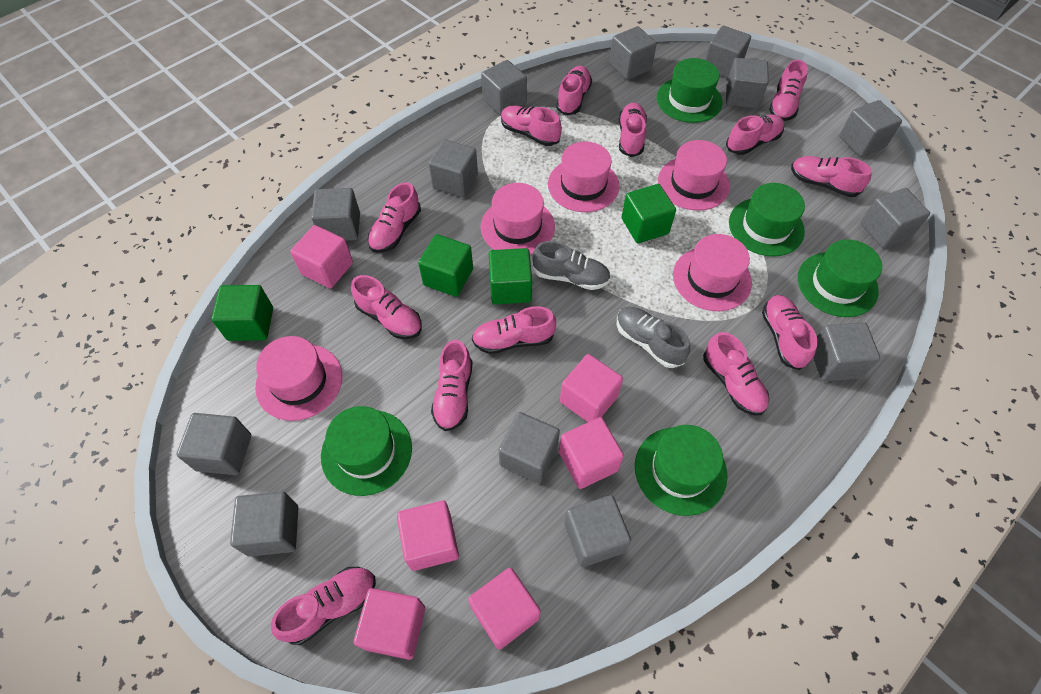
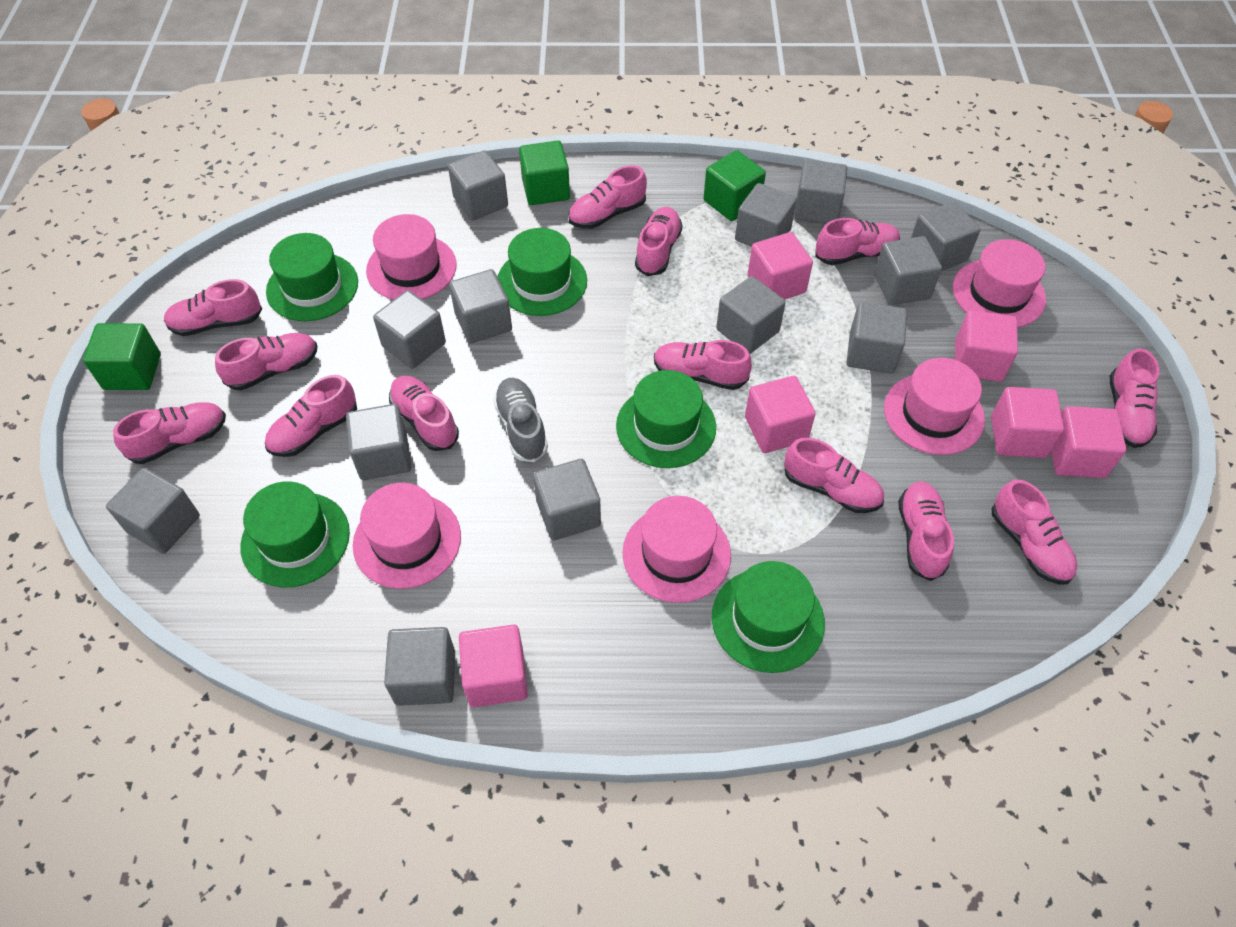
green cube: 4 -> 3
grey shoe: 2 -> 1

